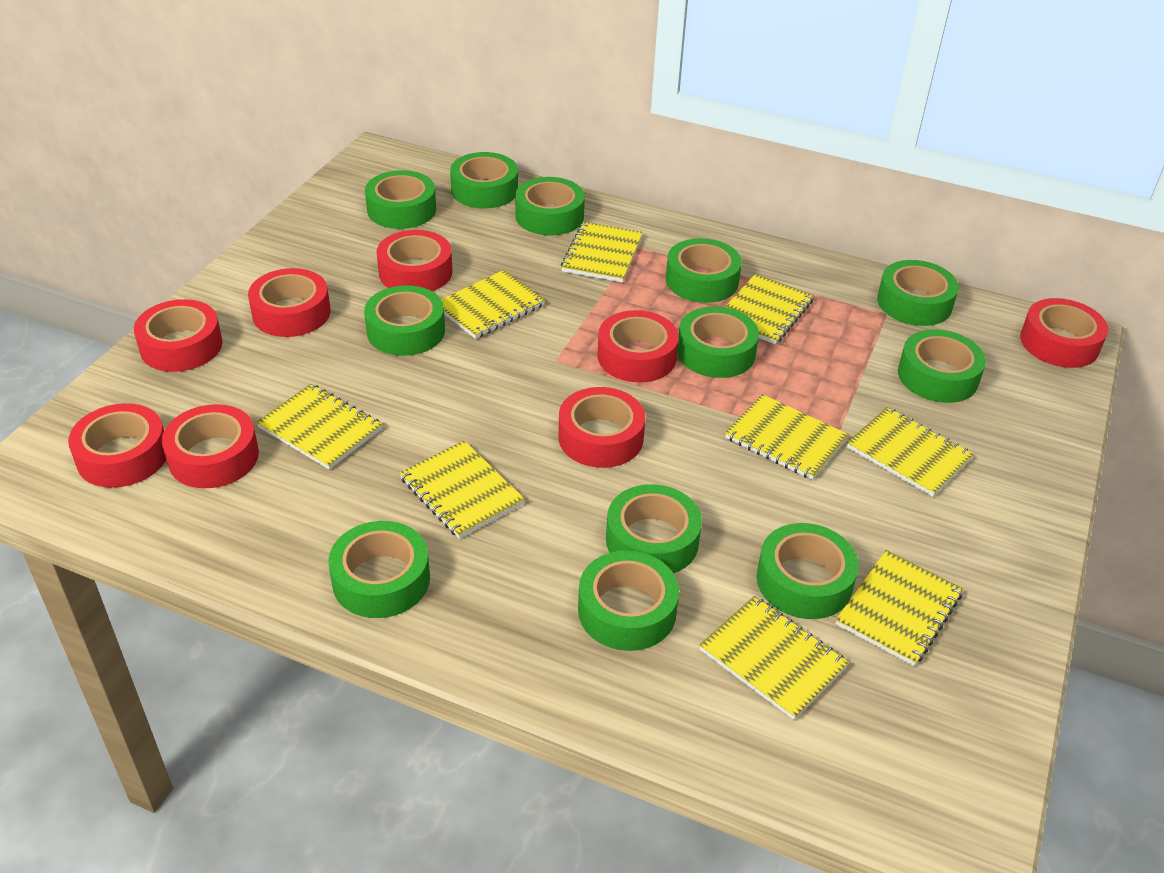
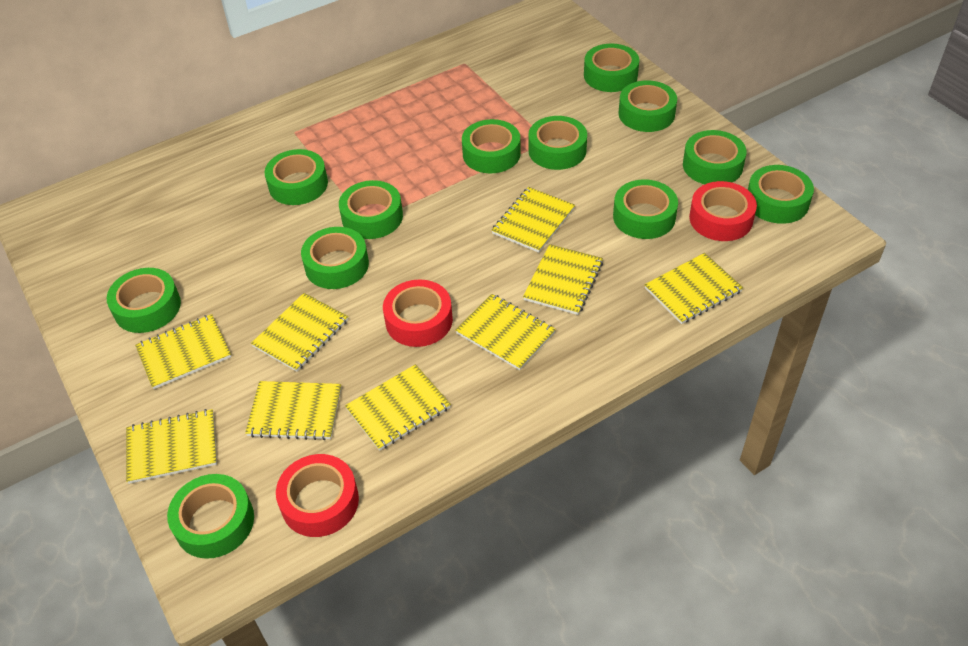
red tape: 8 -> 3

